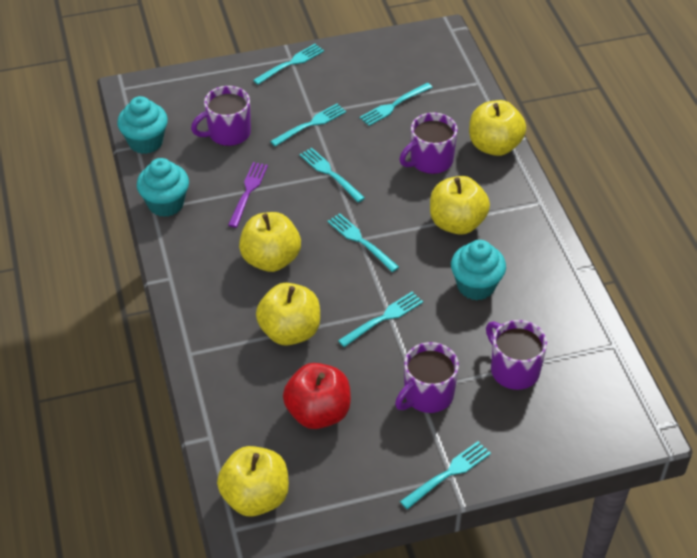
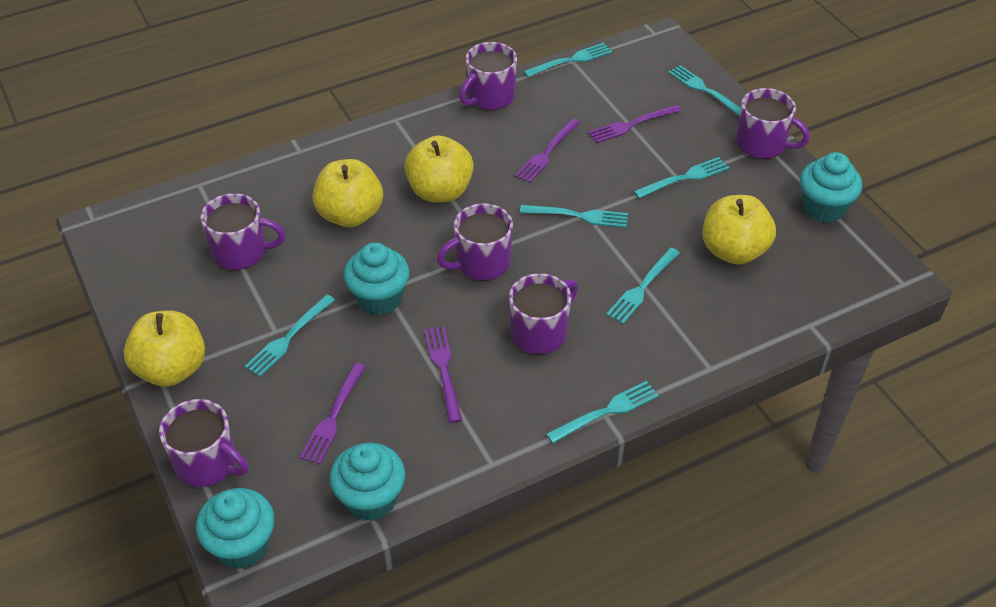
purple fork: 1 -> 4
purple mug: 4 -> 6
red apple: 1 -> 0
turquoise cupcake: 3 -> 4
yellow apple: 5 -> 4

